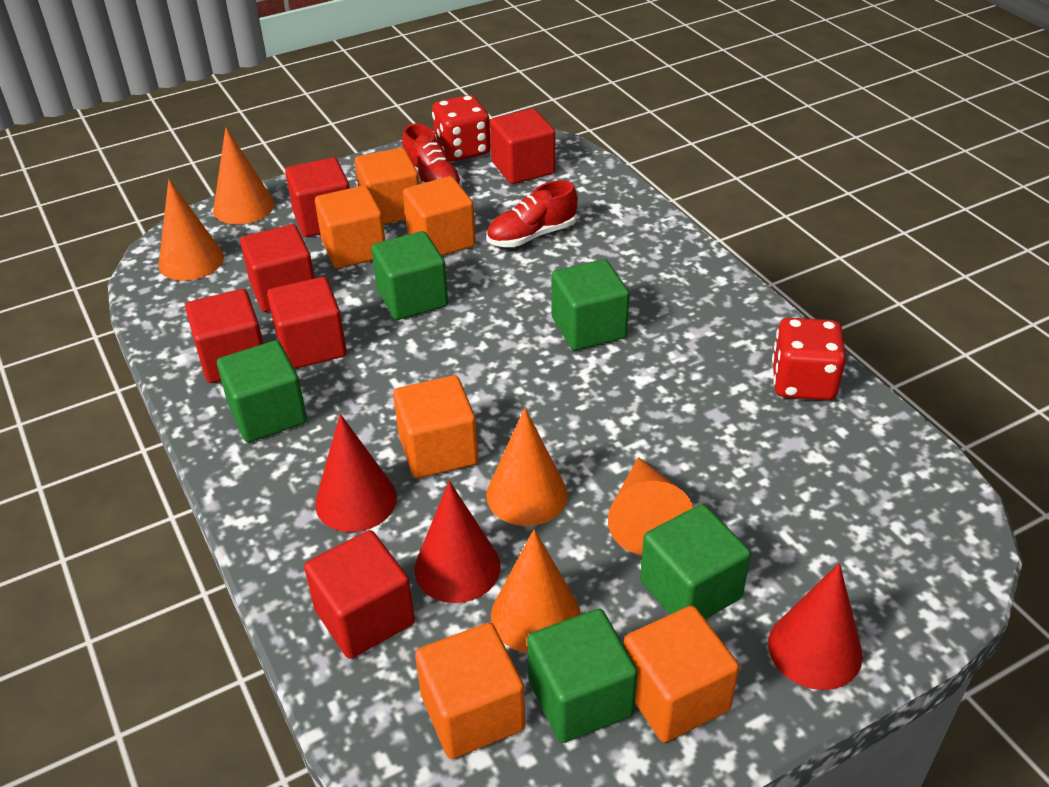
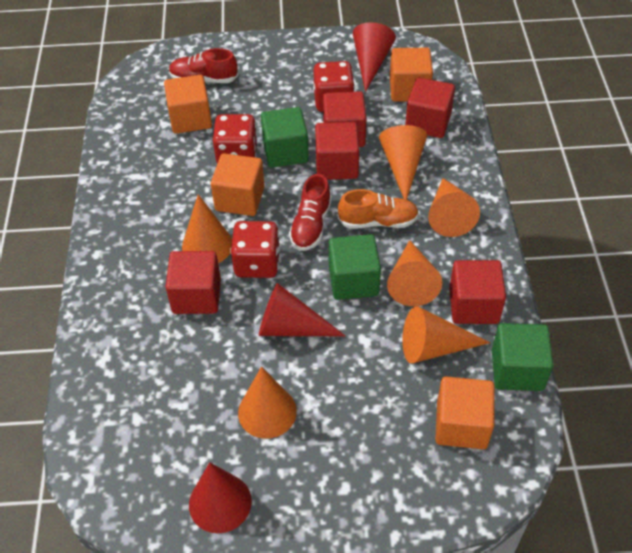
green cube: 5 -> 3
orange cone: 5 -> 6
orange cube: 6 -> 4
orange shoe: 0 -> 1
red cube: 6 -> 5
red dice: 2 -> 3

